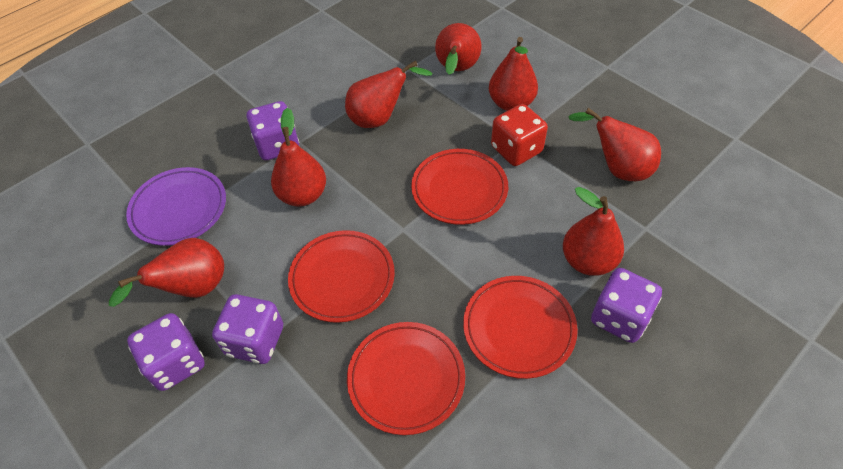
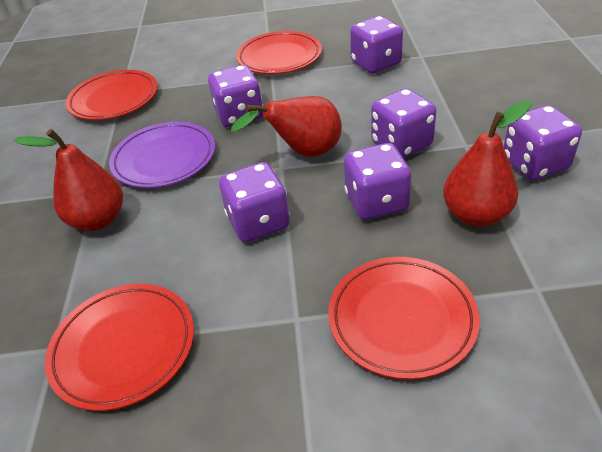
purple dice: 4 -> 6
red dice: 1 -> 0
red pear: 7 -> 3

